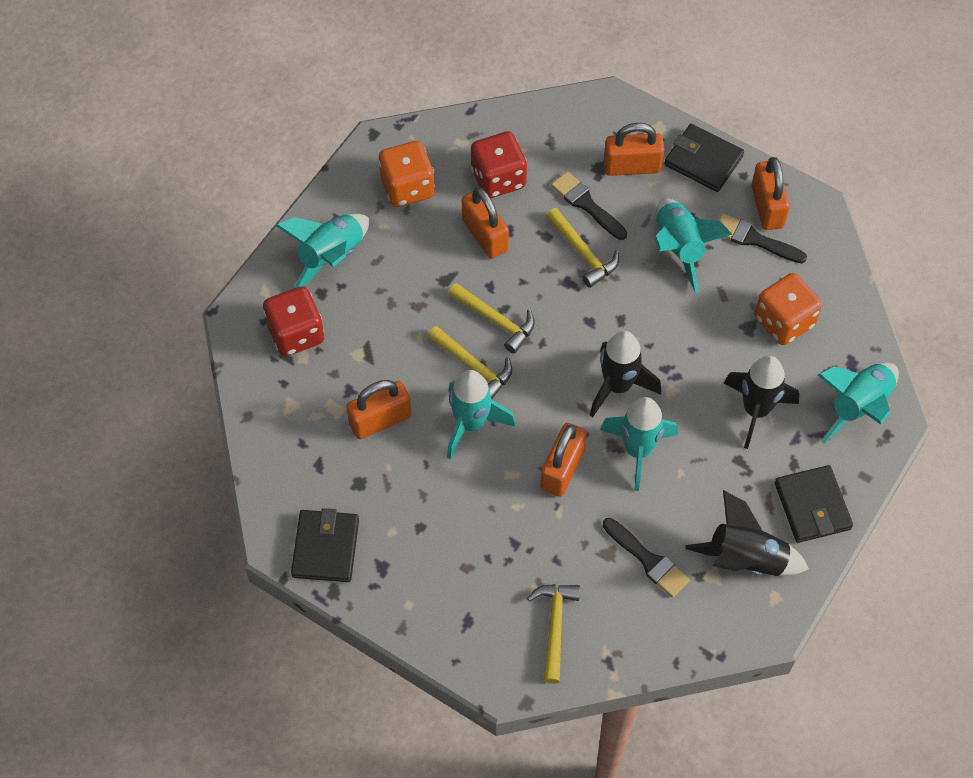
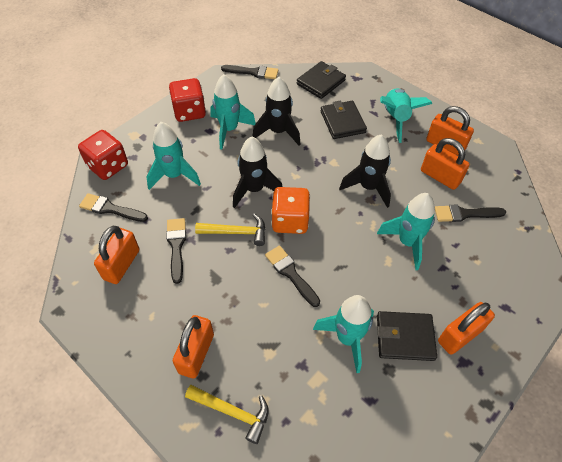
black brush: 3 -> 5
orange dice: 2 -> 1
yellow hammer: 4 -> 2

